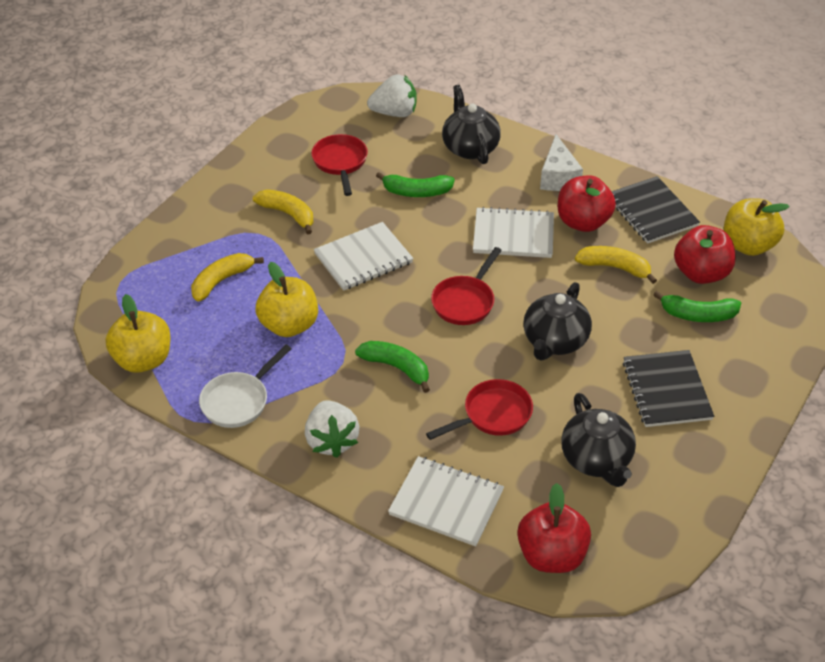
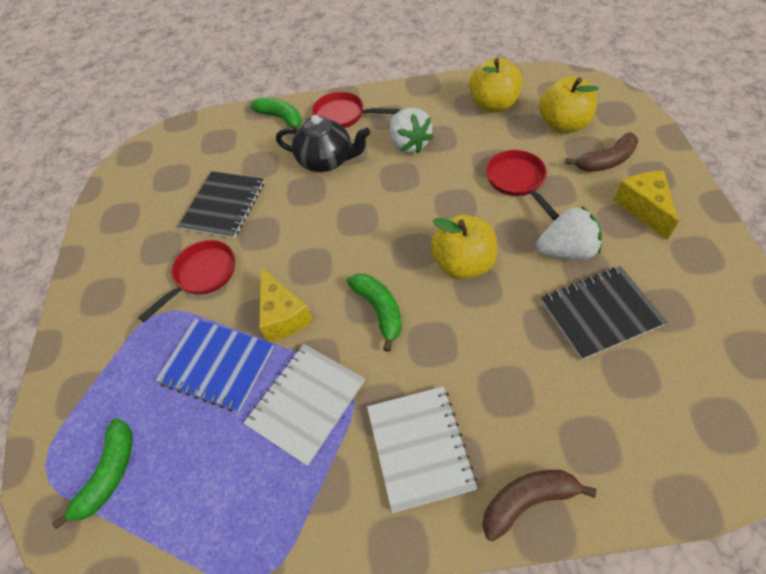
black teapot: 3 -> 1
blue notebook: 0 -> 1
brown banana: 0 -> 2
red apple: 3 -> 0
white cheese: 1 -> 0
white notebook: 3 -> 2
white pan: 1 -> 0
yellow banana: 3 -> 0
yellow cheese: 0 -> 2

